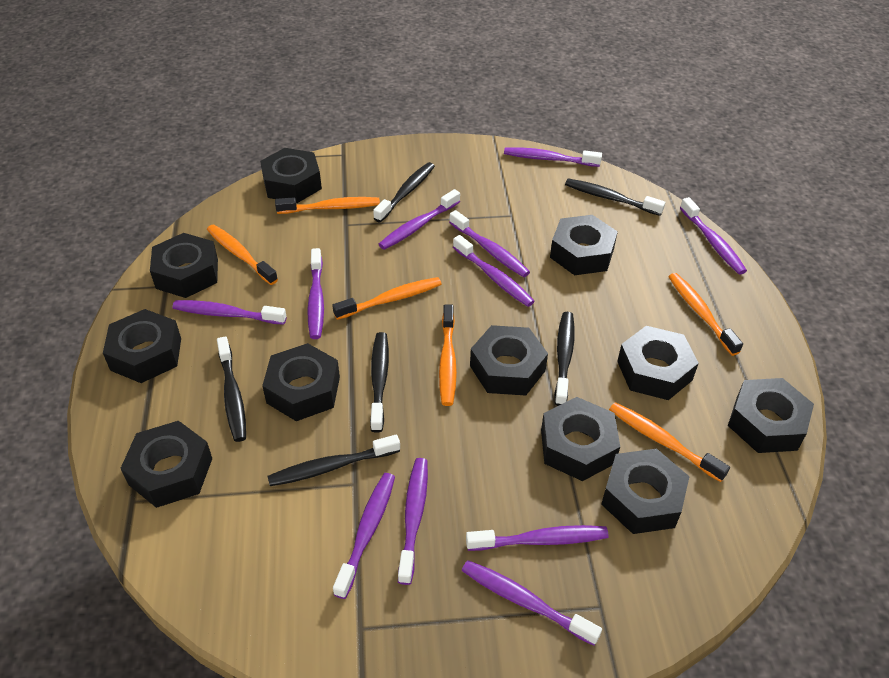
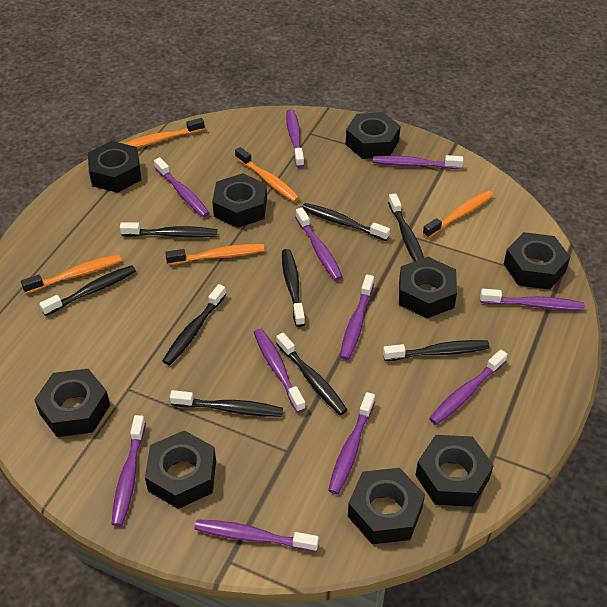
black nut: 11 -> 9
black toothbrush: 6 -> 9
orange toothbrush: 6 -> 5

